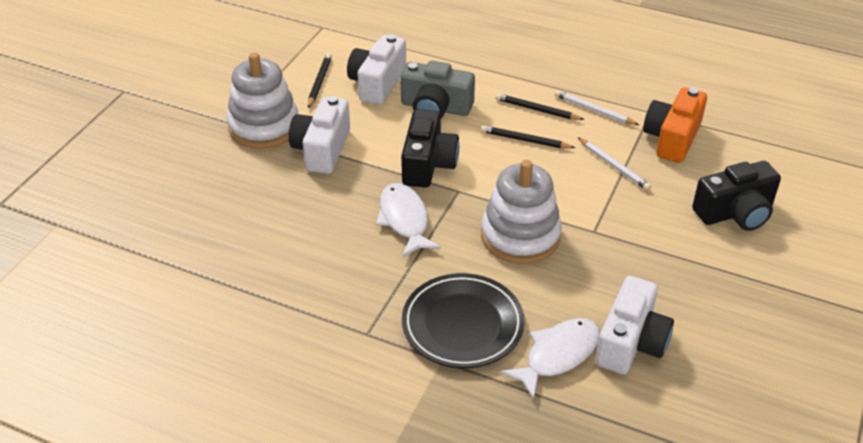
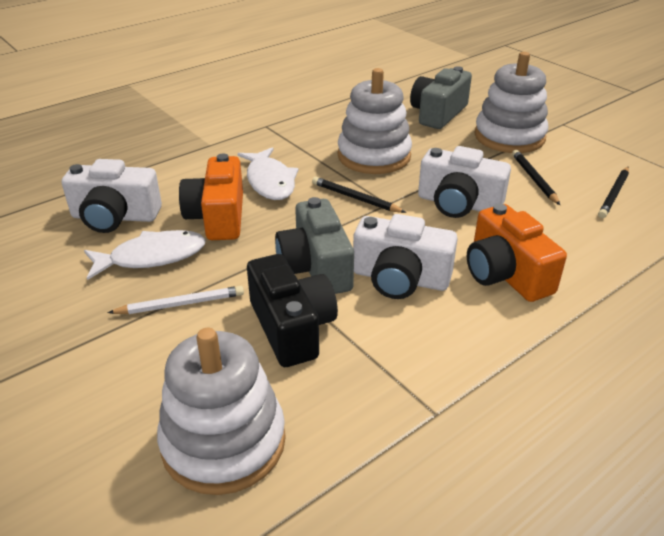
black camera: 2 -> 1
black plate: 1 -> 0
grey camera: 1 -> 2
orange camera: 1 -> 2
white pencil: 2 -> 1
white stacking toy: 2 -> 3

